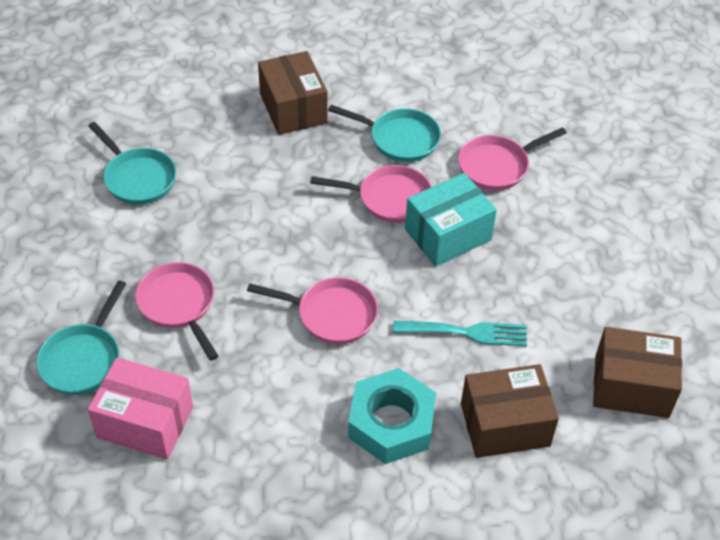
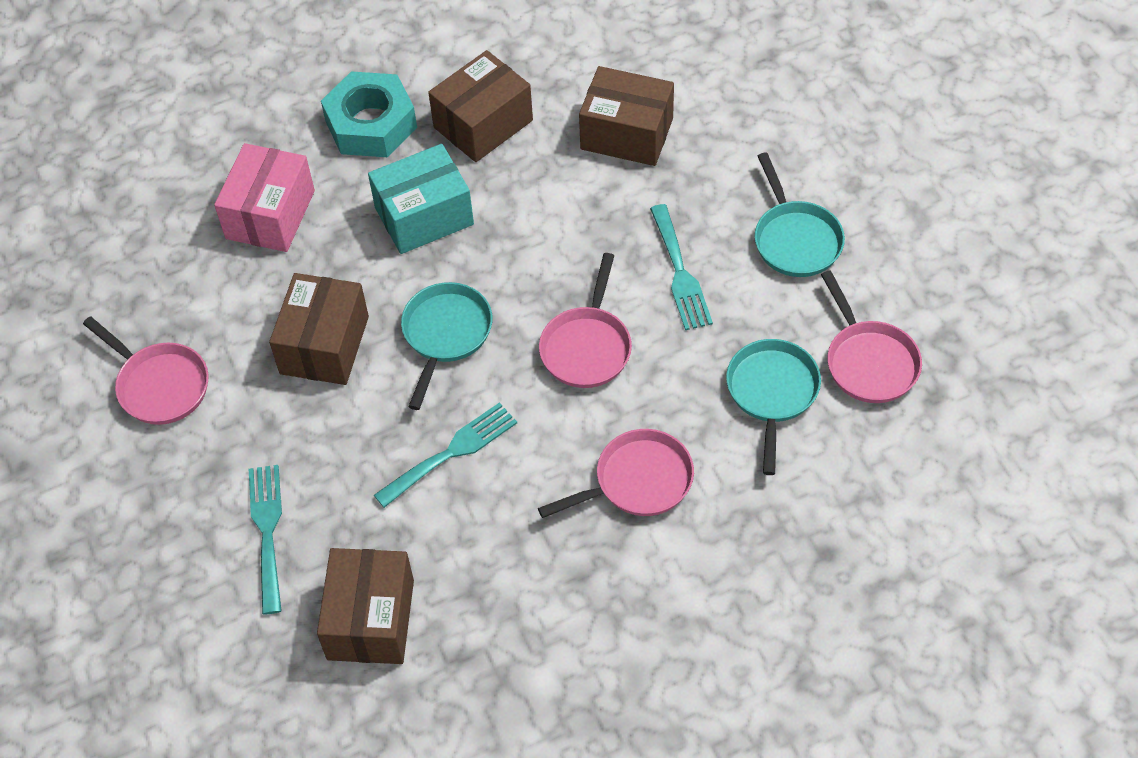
brown box: 3 -> 4
turquoise fork: 1 -> 3

